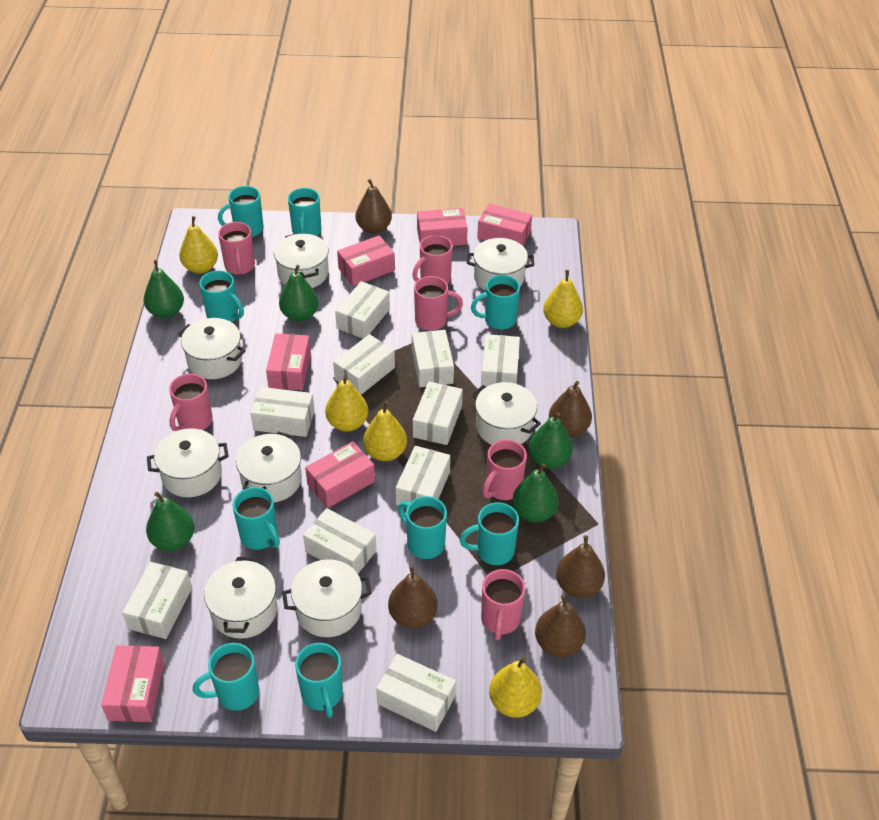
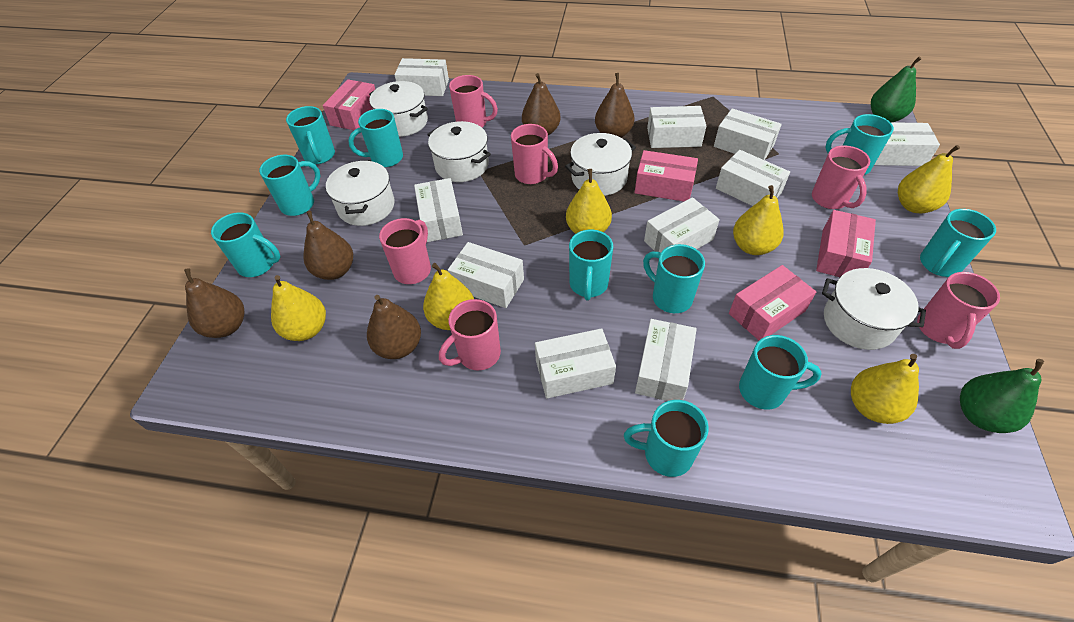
green pear: 5 -> 2
pink box: 6 -> 4
turquoise mug: 9 -> 10
white pot: 8 -> 5
yellow pear: 5 -> 6

